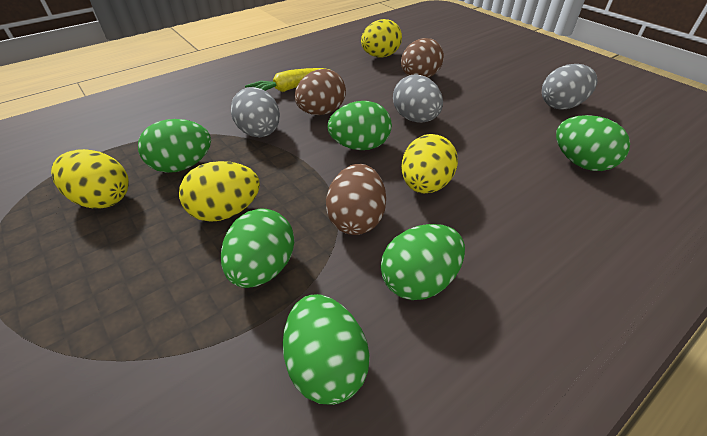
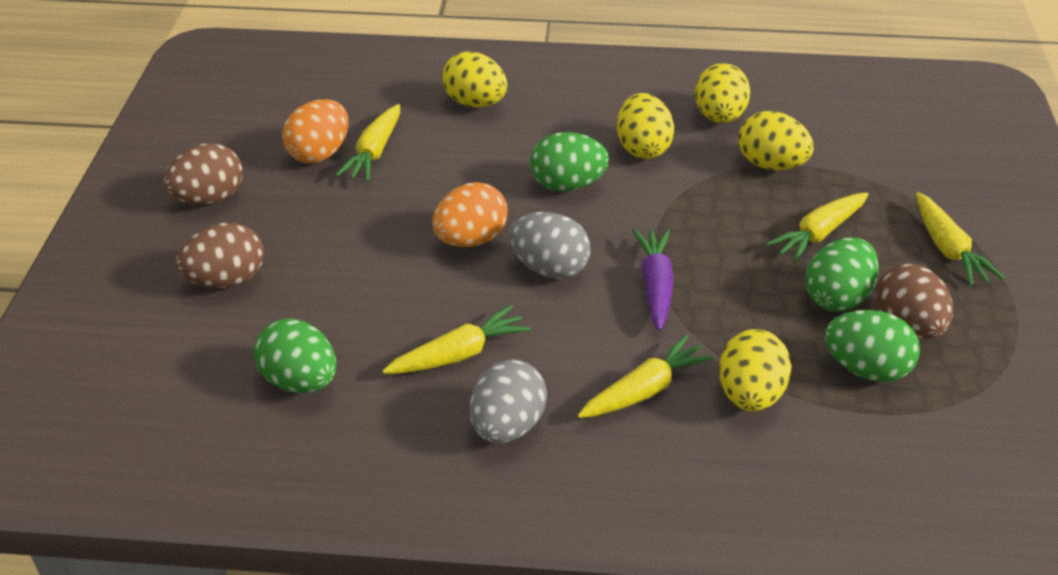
green egg: 6 -> 4
grey egg: 3 -> 2
orange egg: 0 -> 2
purple carrot: 0 -> 1
yellow carrot: 1 -> 5
yellow egg: 4 -> 5

